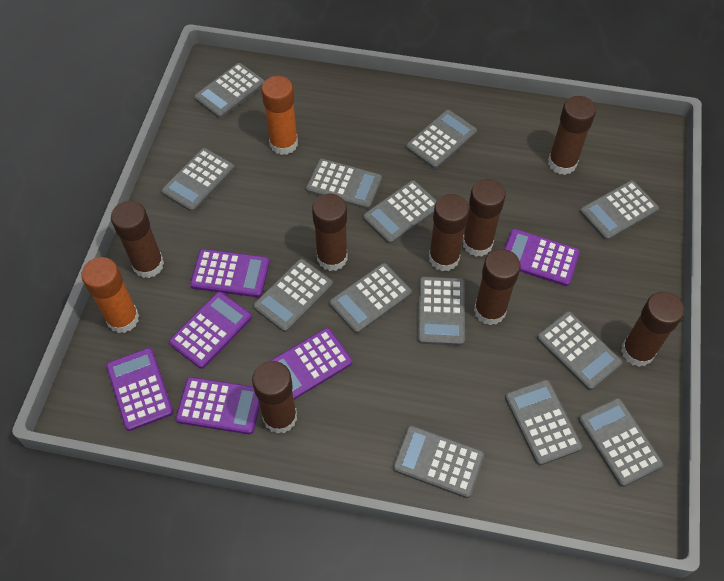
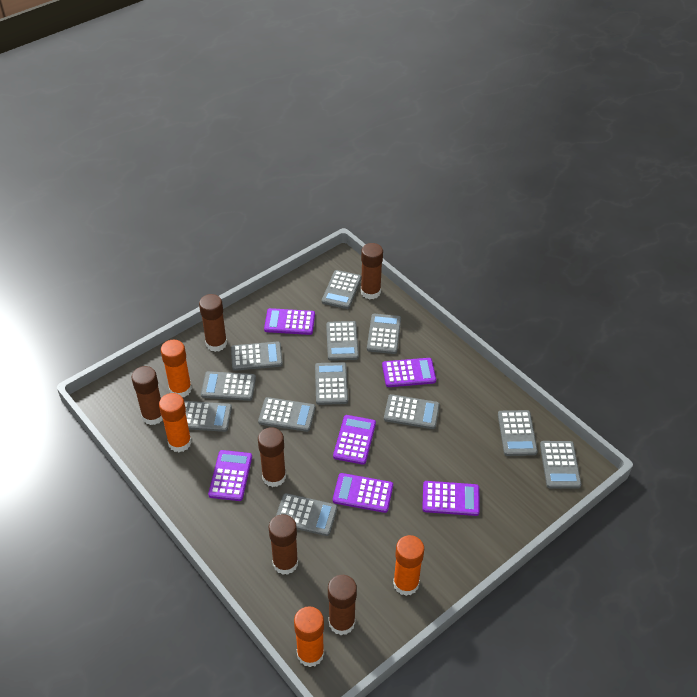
brown glue stick: 8 -> 6
grey calculator: 13 -> 12
orange glue stick: 2 -> 4

